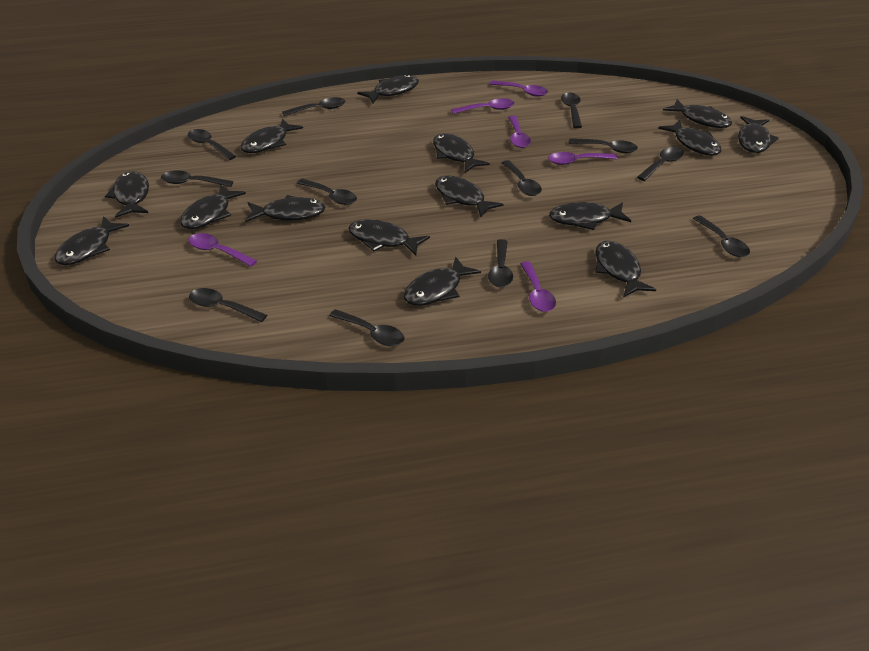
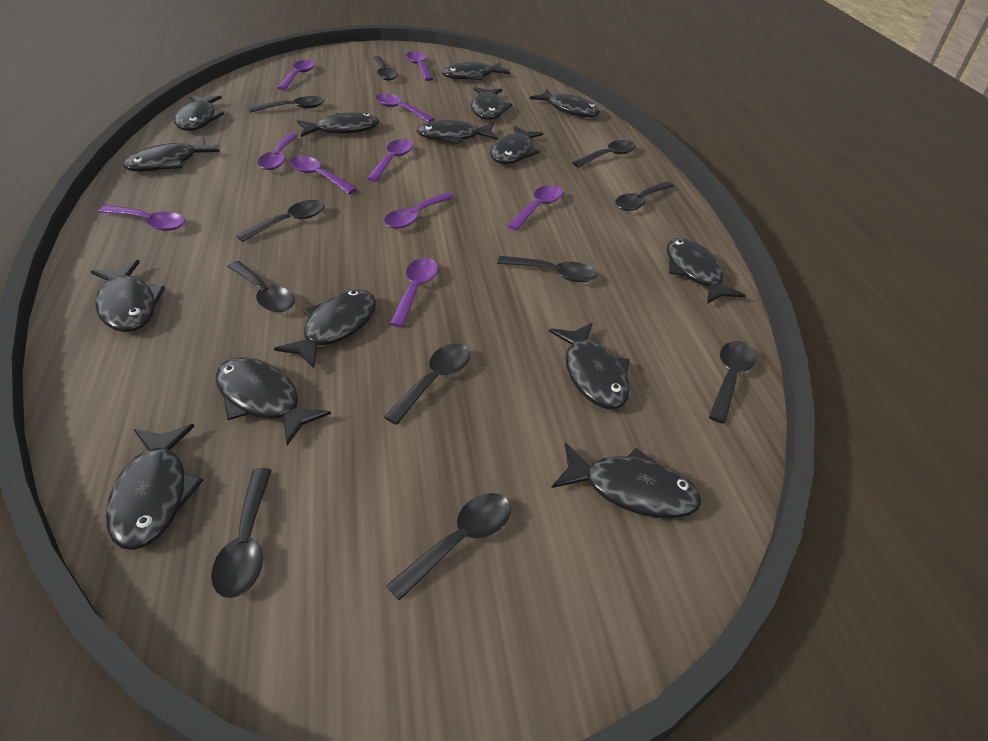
black spoon: 12 -> 11
purple spoon: 6 -> 10

